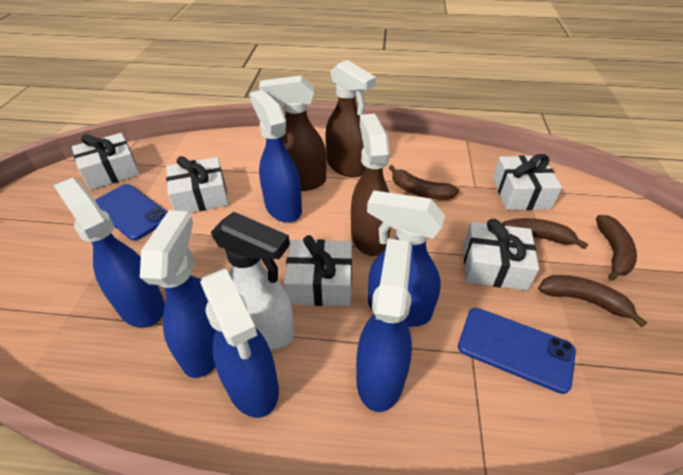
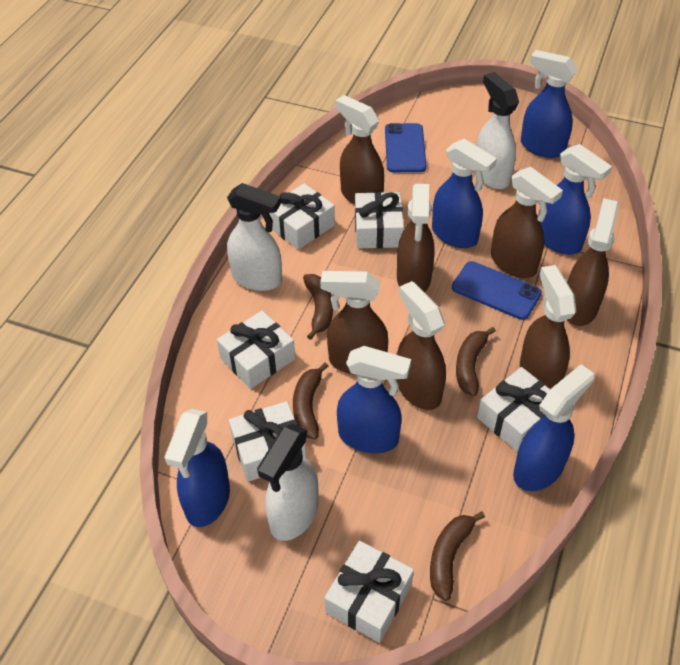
brown spray bottle: 3 -> 7
white gift: 5 -> 6
white spray bottle: 1 -> 3

